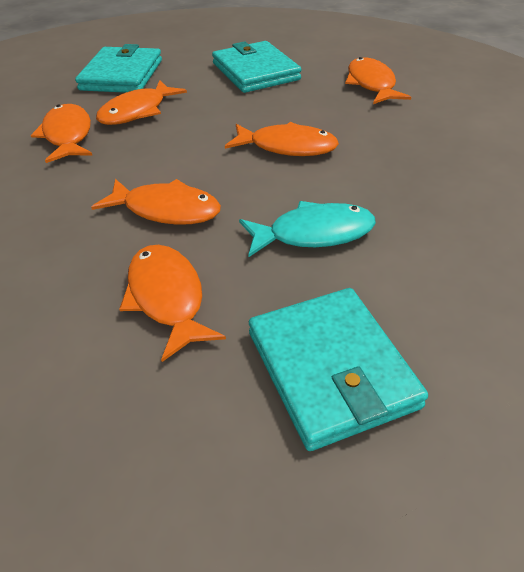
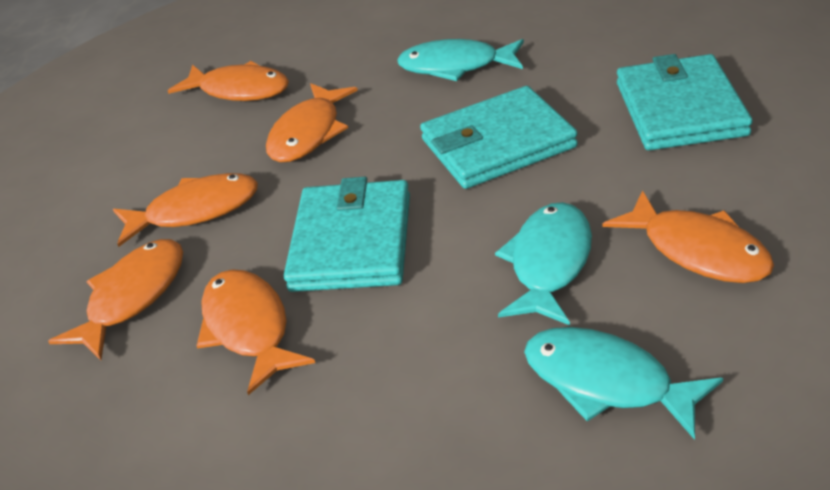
turquoise fish: 1 -> 3

